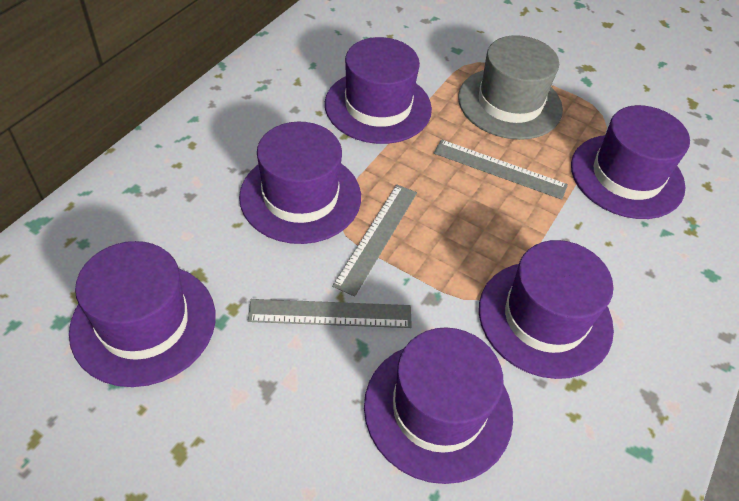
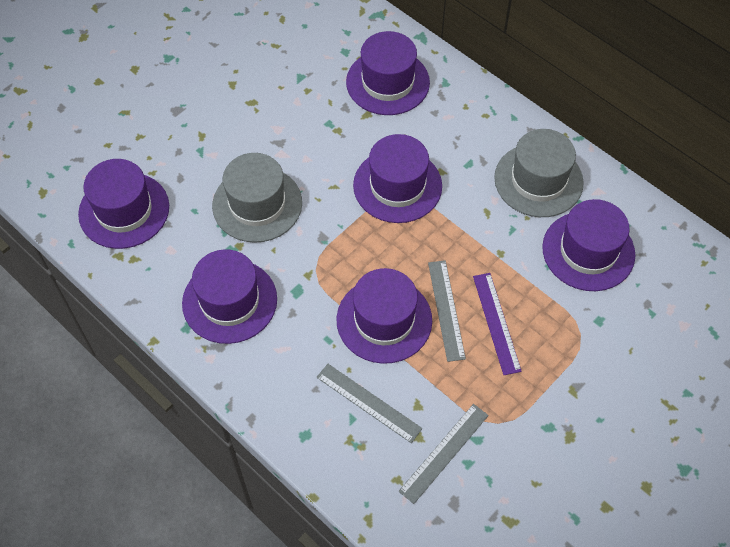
grey hat: 1 -> 2
purple ruler: 0 -> 1

